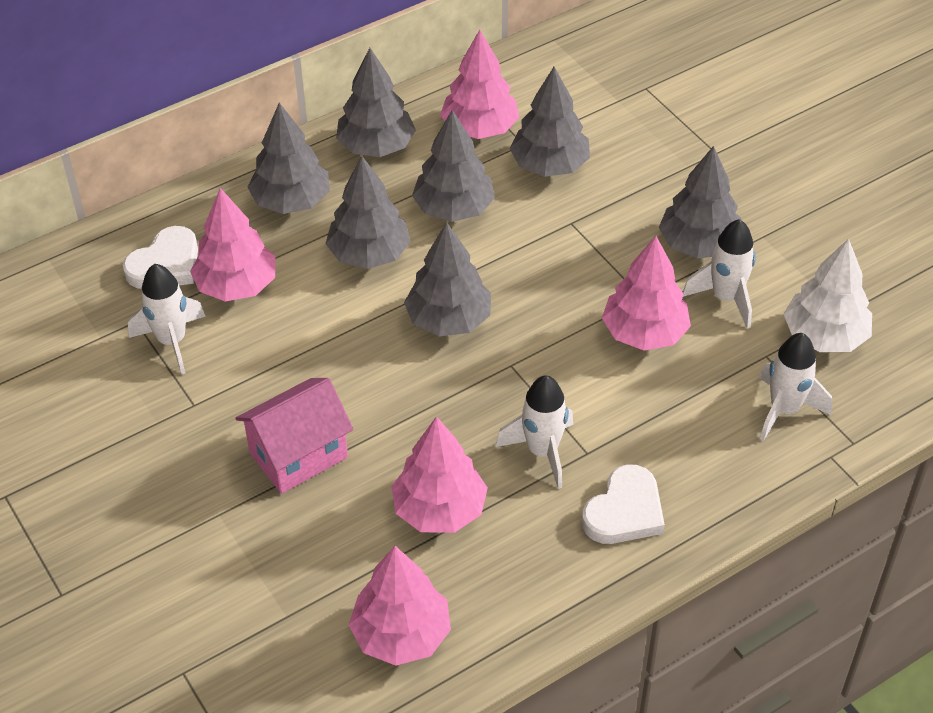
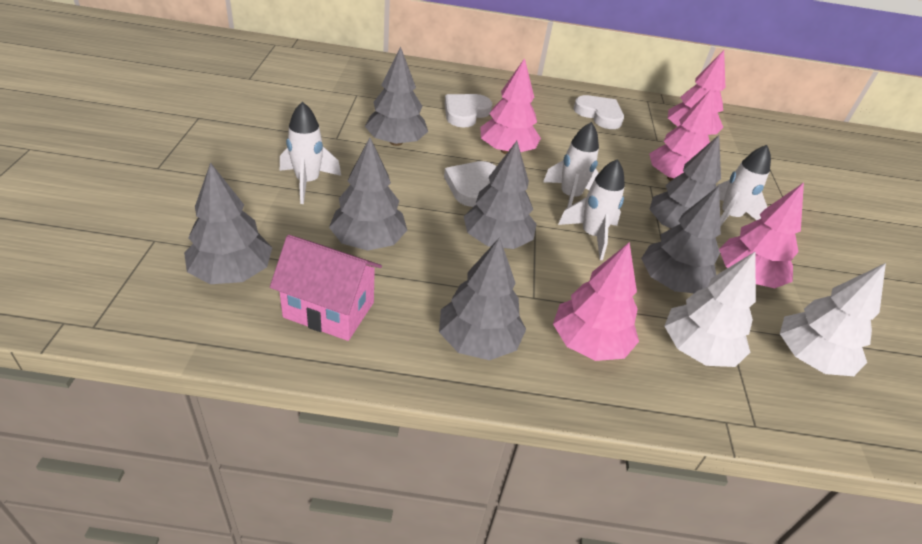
white heart: 2 -> 3
white tree: 1 -> 2

